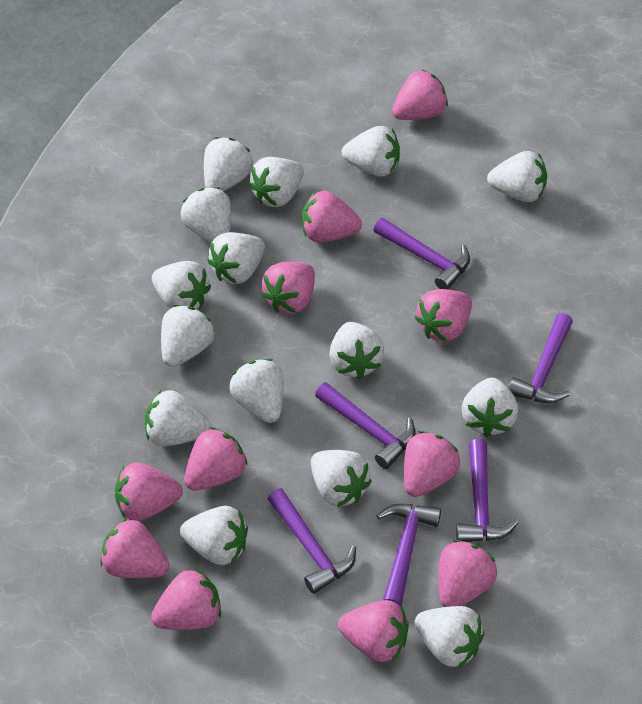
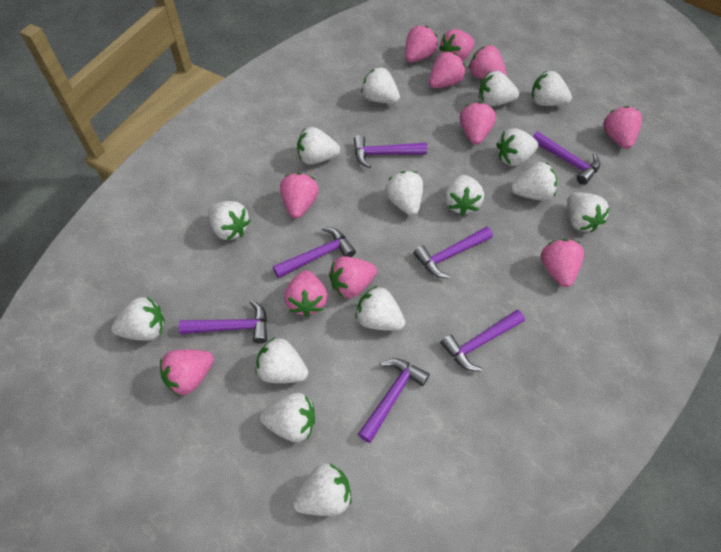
purple hammer: 6 -> 7

